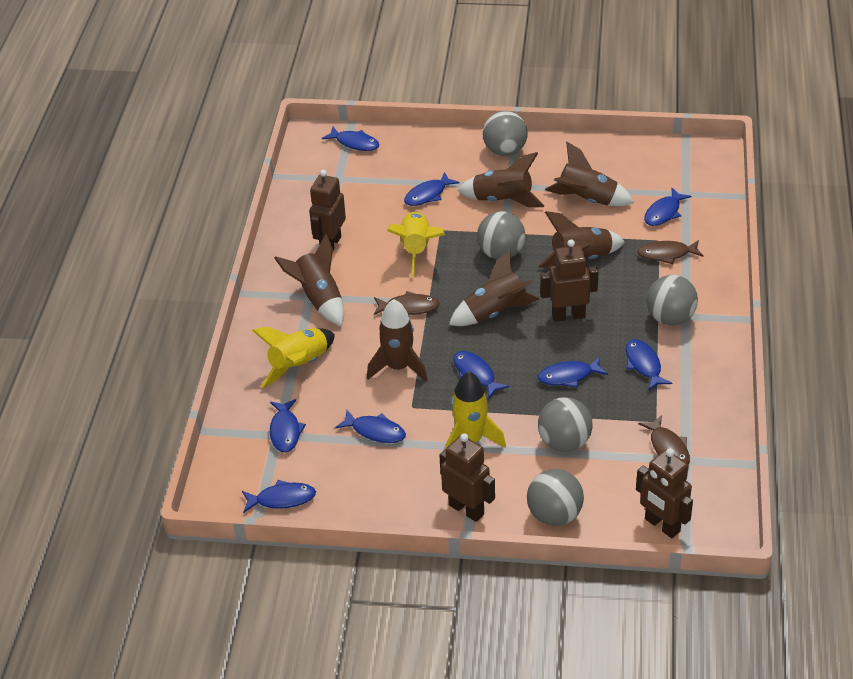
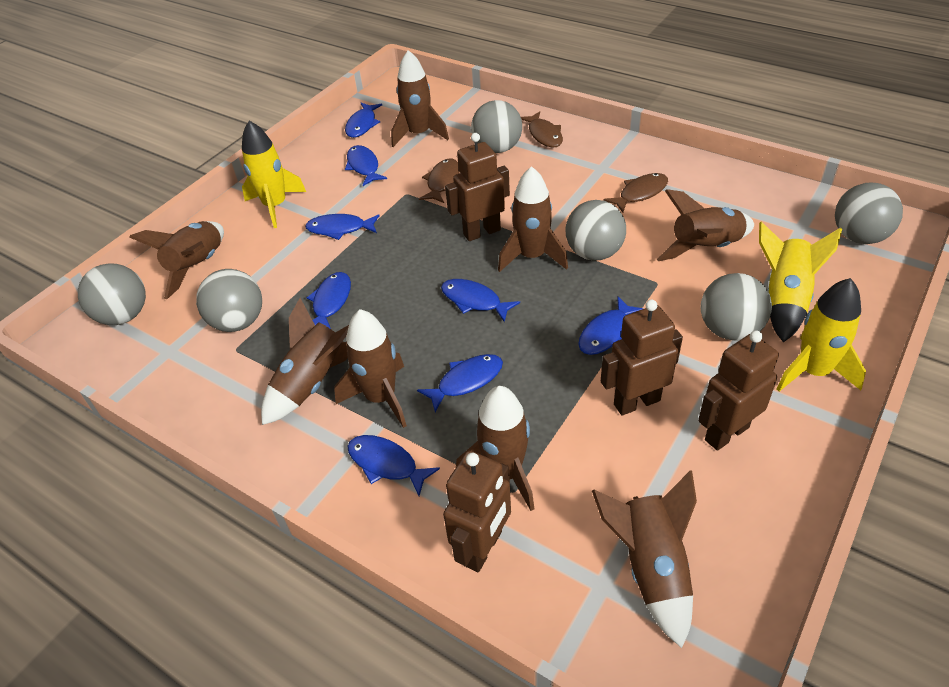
blue fish: 9 -> 8
brown rocket: 6 -> 8
grey ball: 5 -> 6

